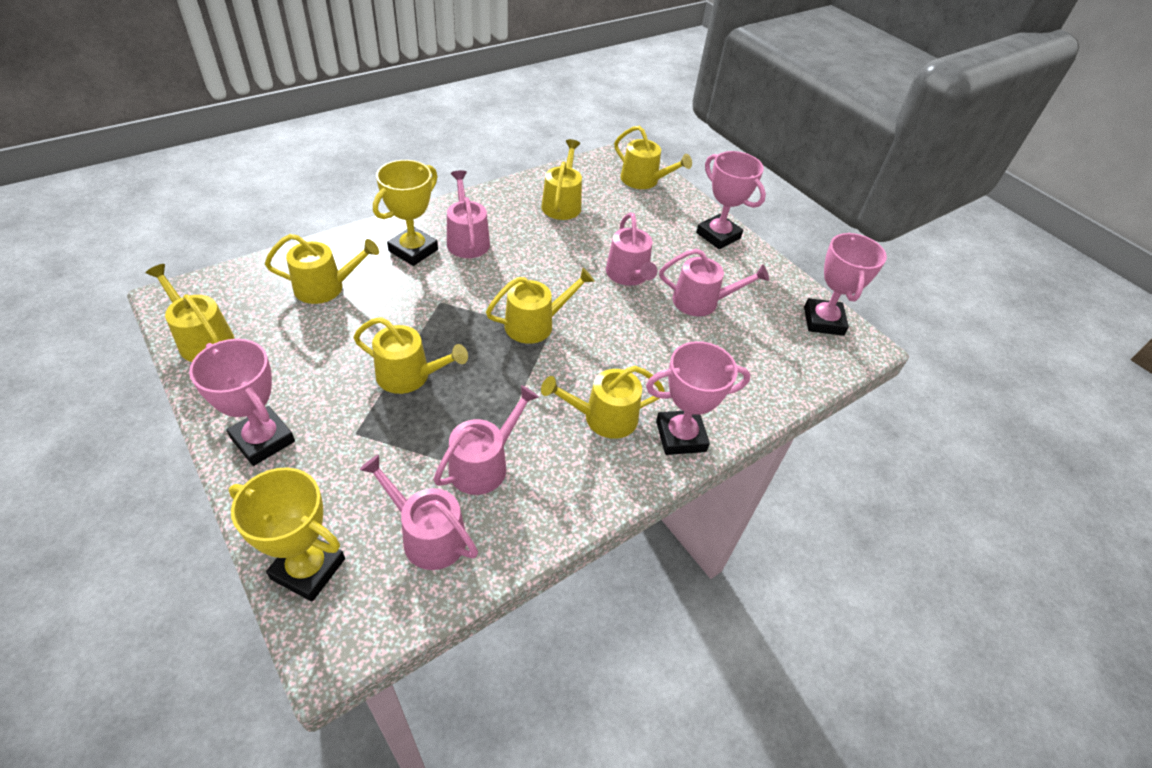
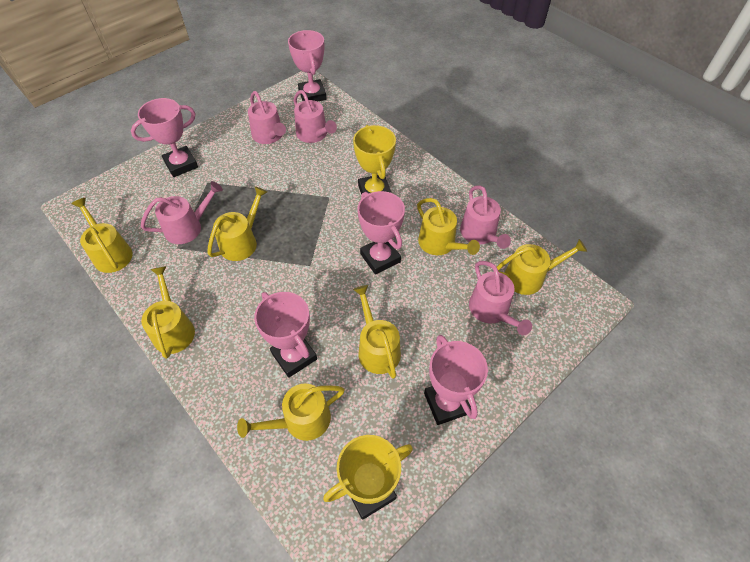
pink trophy: 4 -> 5

